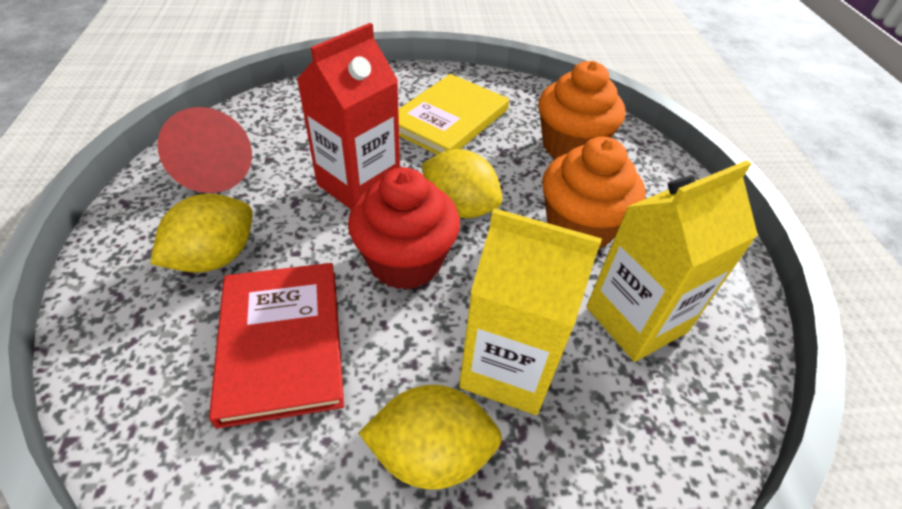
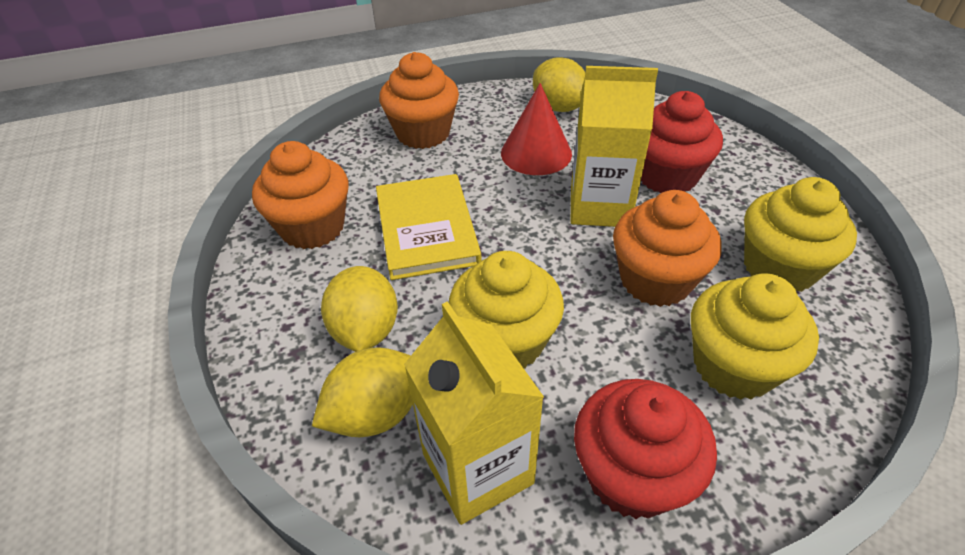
orange cupcake: 2 -> 3
red book: 1 -> 0
red carton: 1 -> 0
red cupcake: 1 -> 2
yellow cupcake: 0 -> 3

